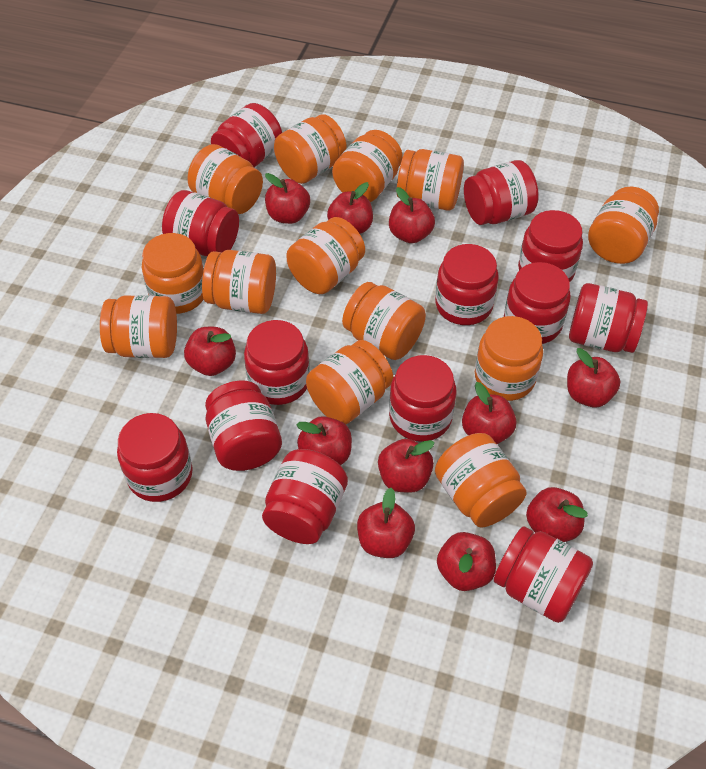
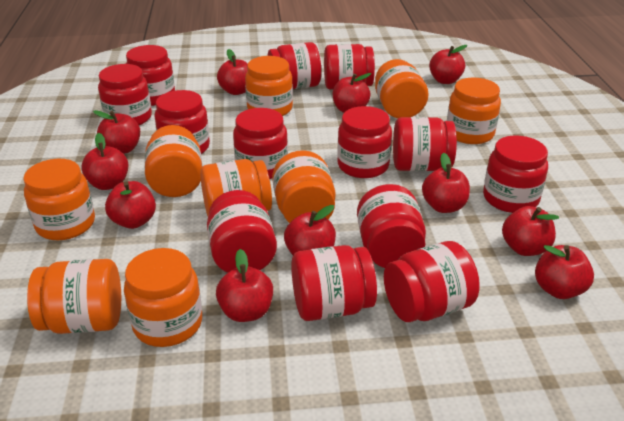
orange jar: 13 -> 9

